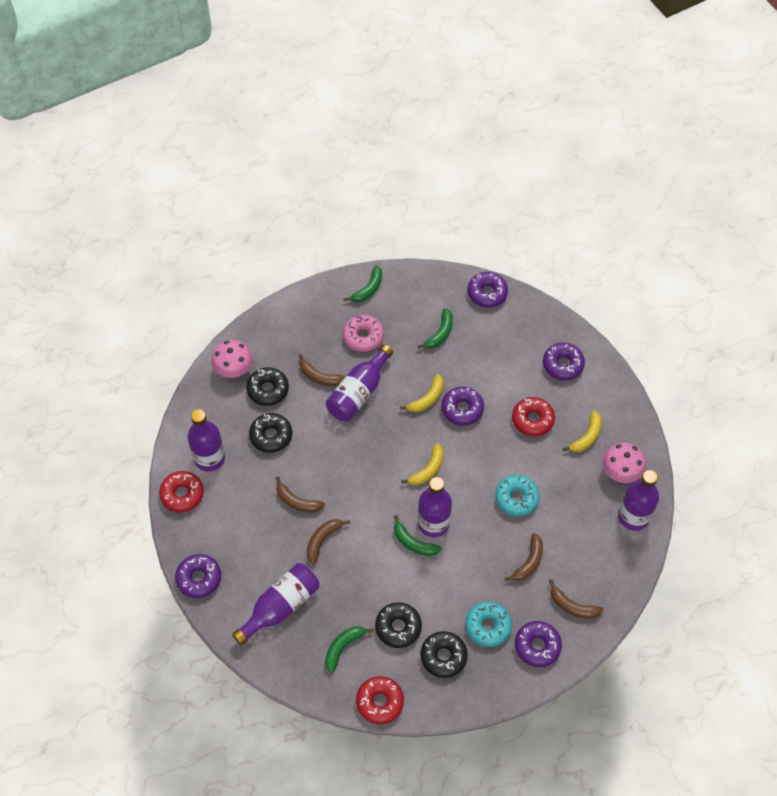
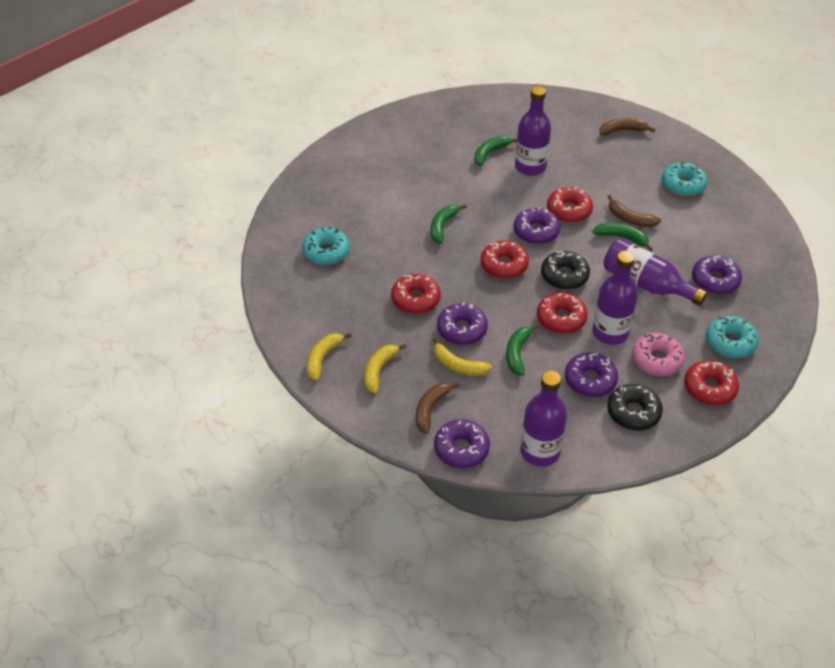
black donut: 4 -> 2
brown banana: 5 -> 3
pink mushroom: 2 -> 0
purple bottle: 5 -> 4
red donut: 3 -> 5
turquoise donut: 2 -> 3

